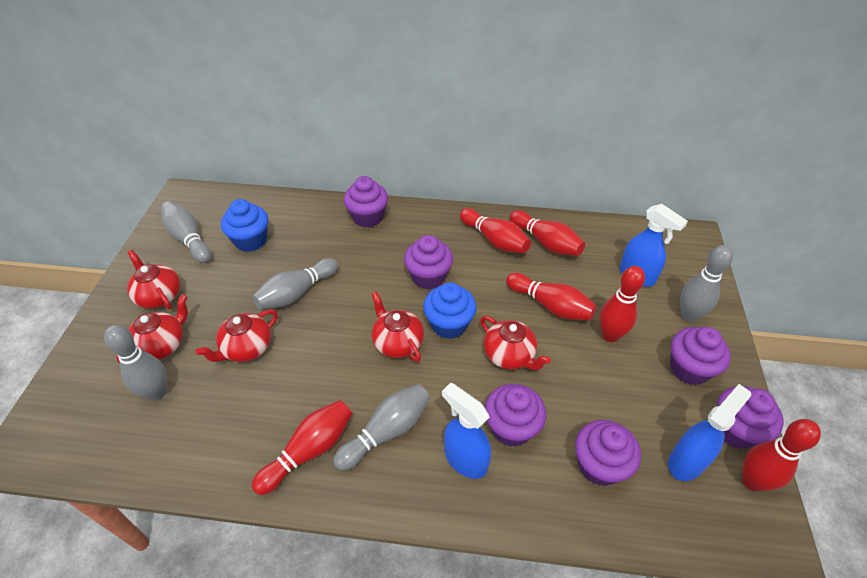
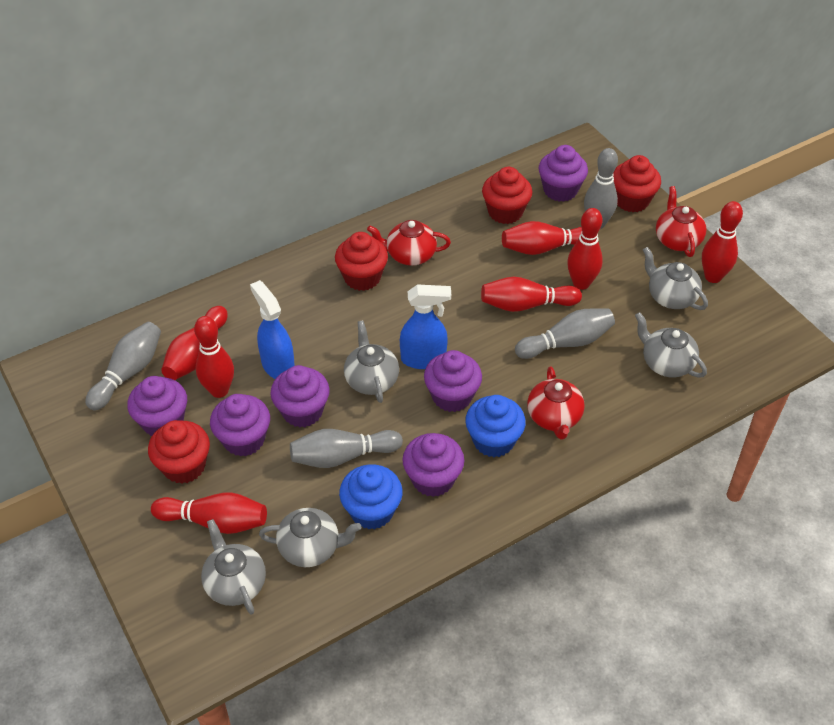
blue spray bottle: 3 -> 2
grey bowling pin: 5 -> 4
grey teapot: 0 -> 5
red bowling pin: 6 -> 7
red cupcake: 0 -> 4
red teapot: 5 -> 3

